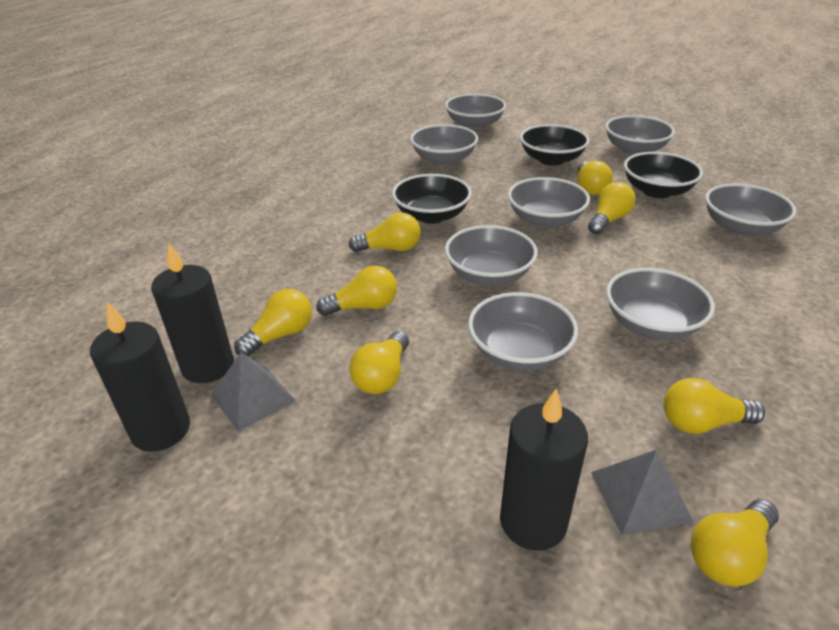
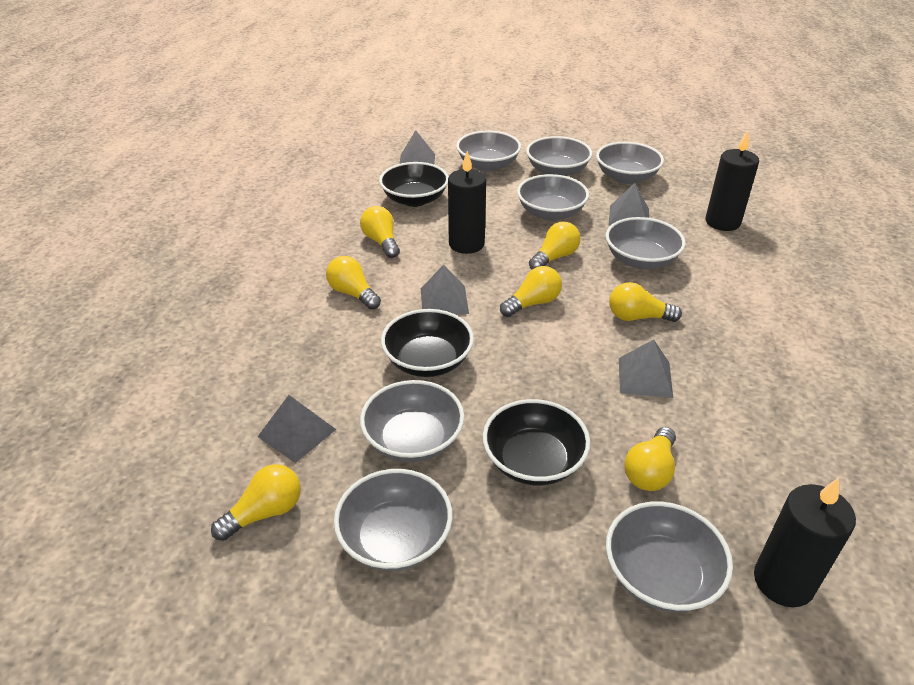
grey pyramid: 2 -> 5
yellow light bulb: 8 -> 7

